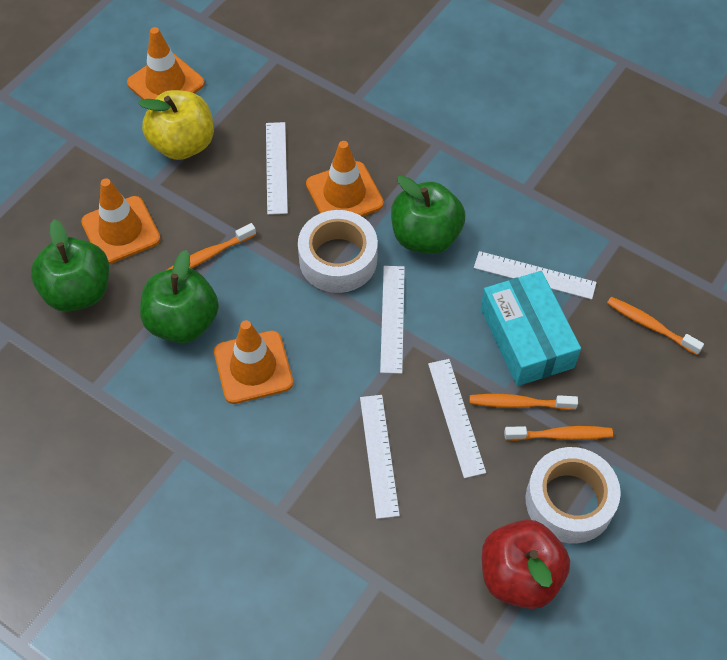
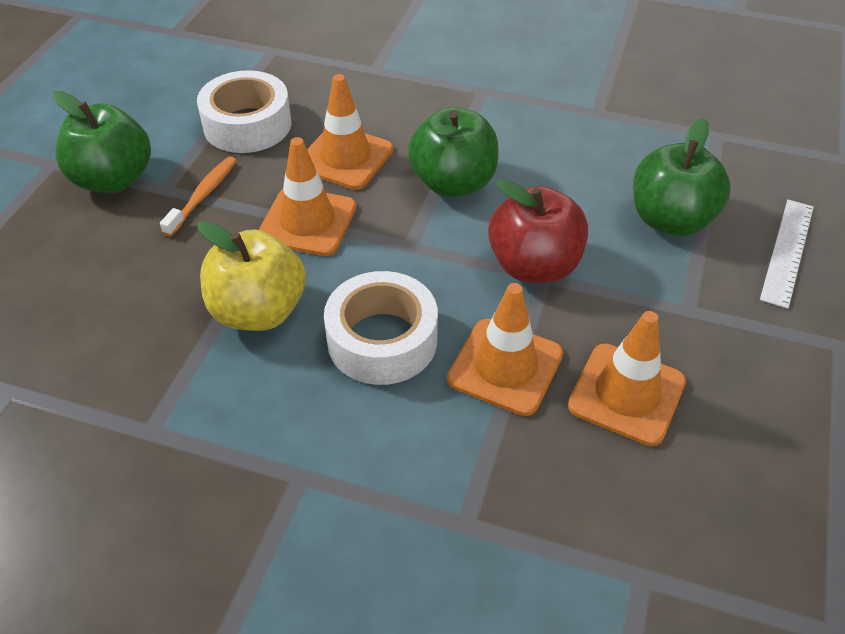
orange toothbrush: 4 -> 1
turquoise box: 1 -> 0
white ruler: 5 -> 1

